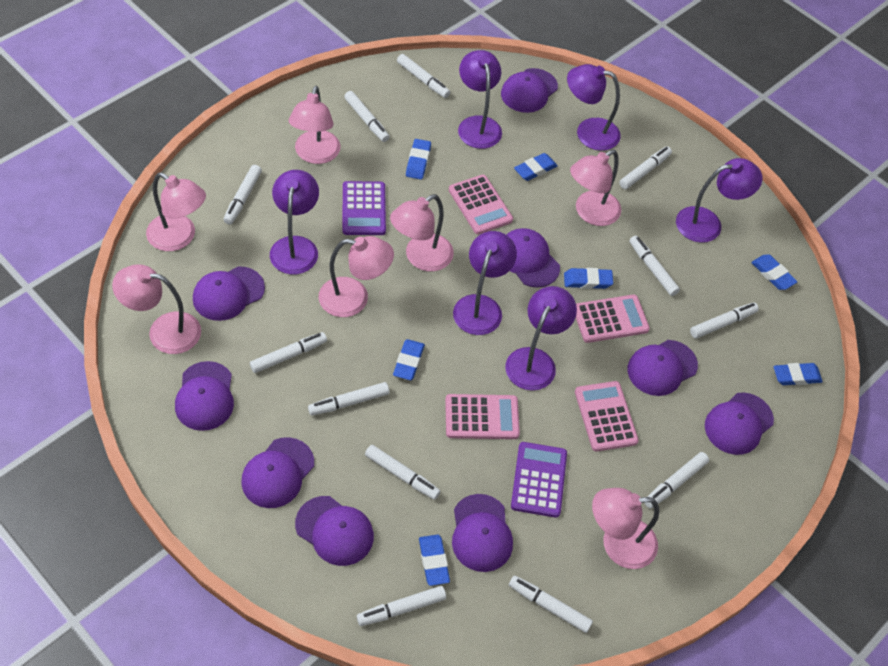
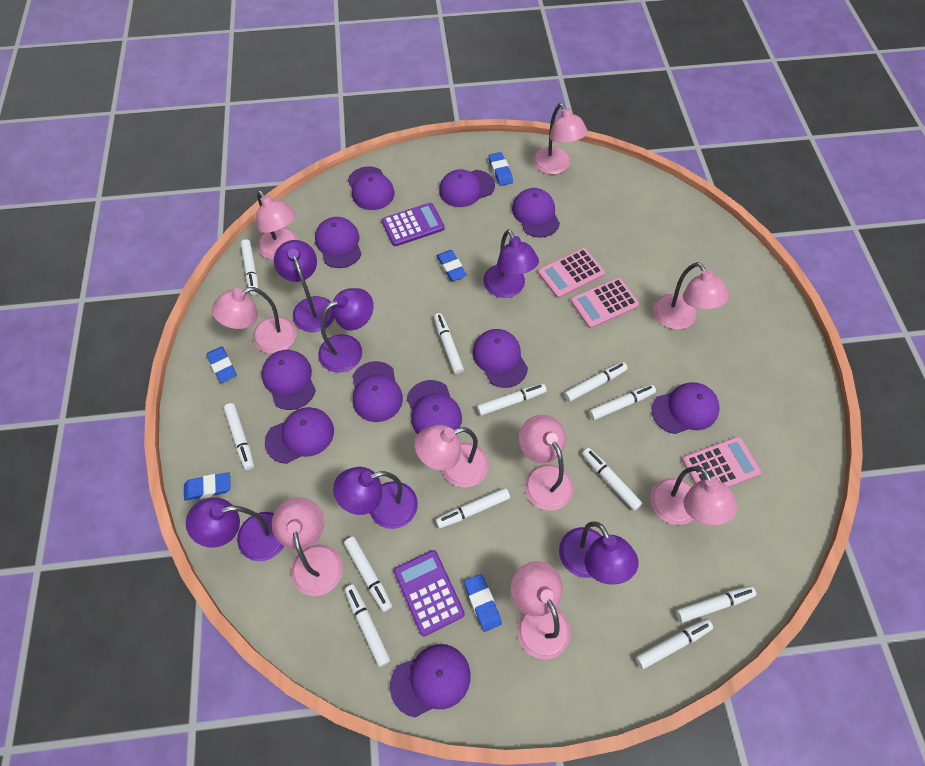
blue eraser: 7 -> 5
pink calculator: 4 -> 3
pink lamp: 7 -> 9
purple cap: 9 -> 11

